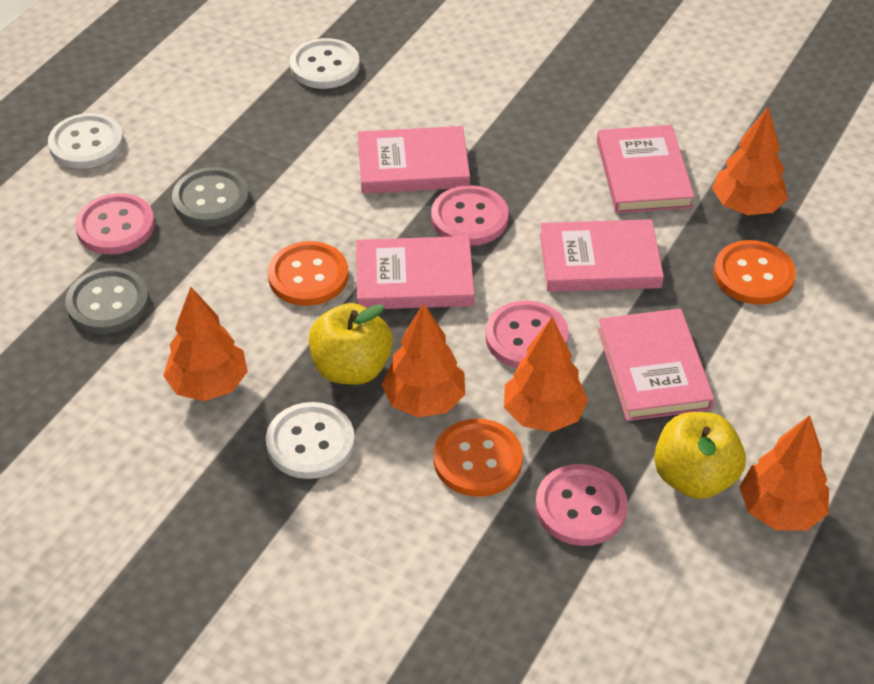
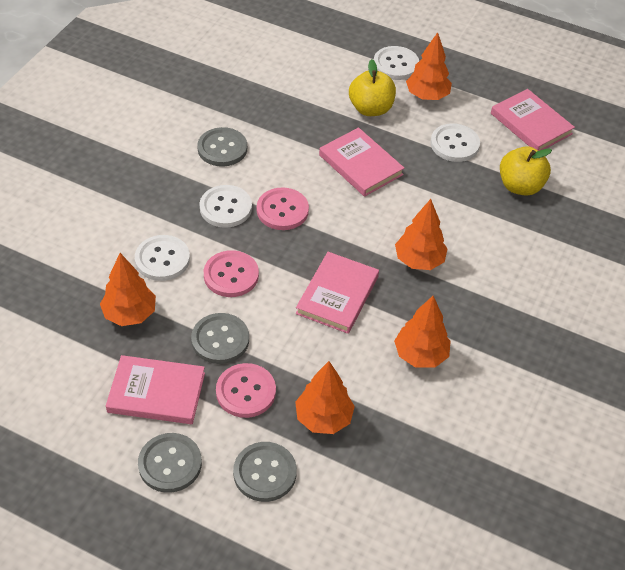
grey button: 2 -> 4
orange button: 3 -> 0
pink book: 5 -> 4
pink button: 4 -> 3
white button: 3 -> 4

